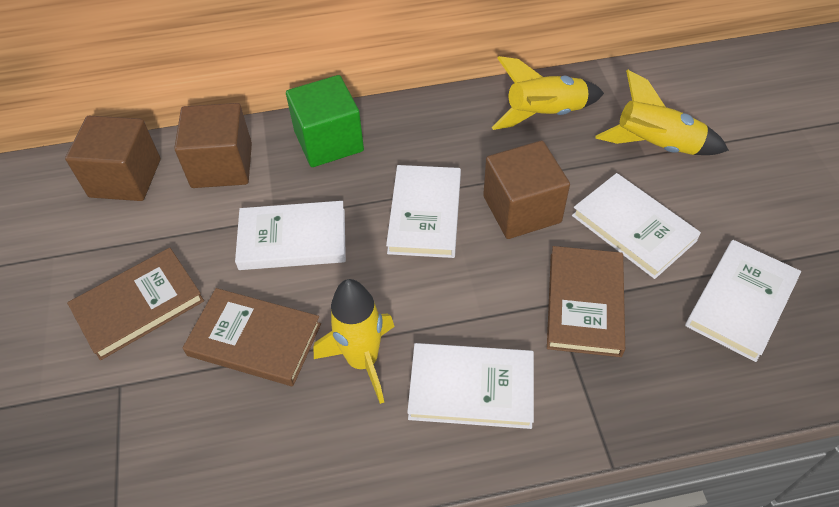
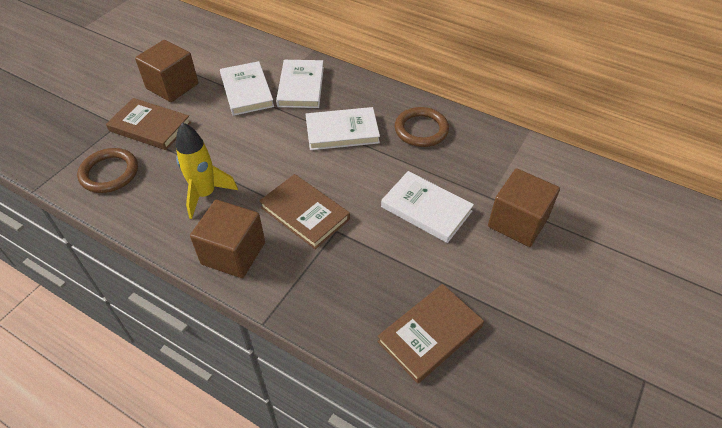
brown ring: 0 -> 2
green cube: 1 -> 0
white book: 5 -> 4
yellow rocket: 3 -> 1

